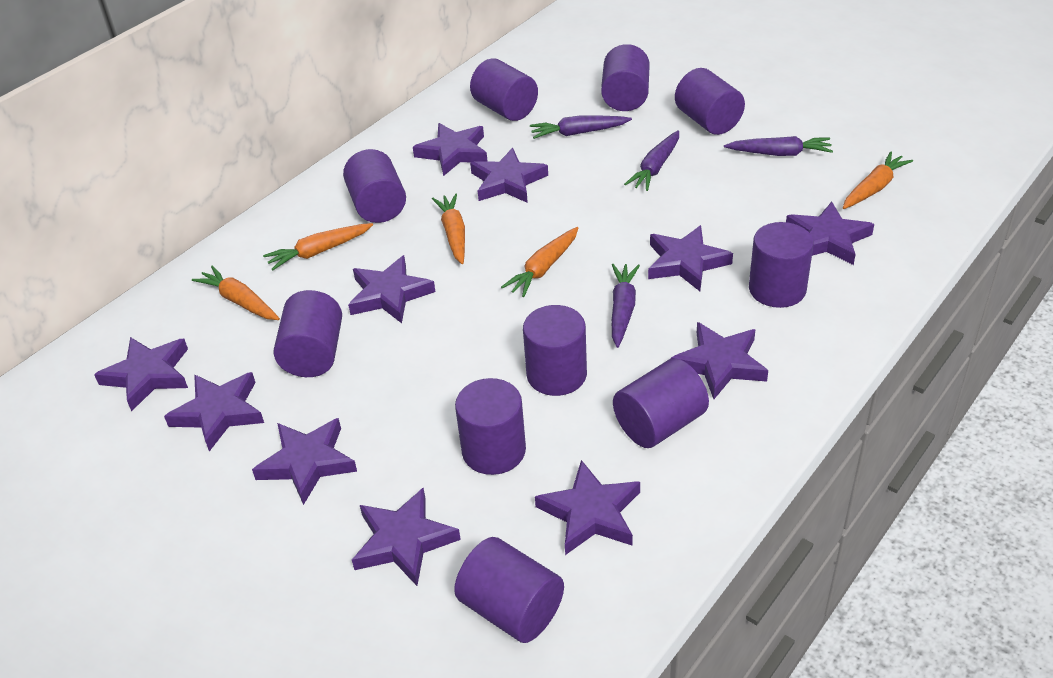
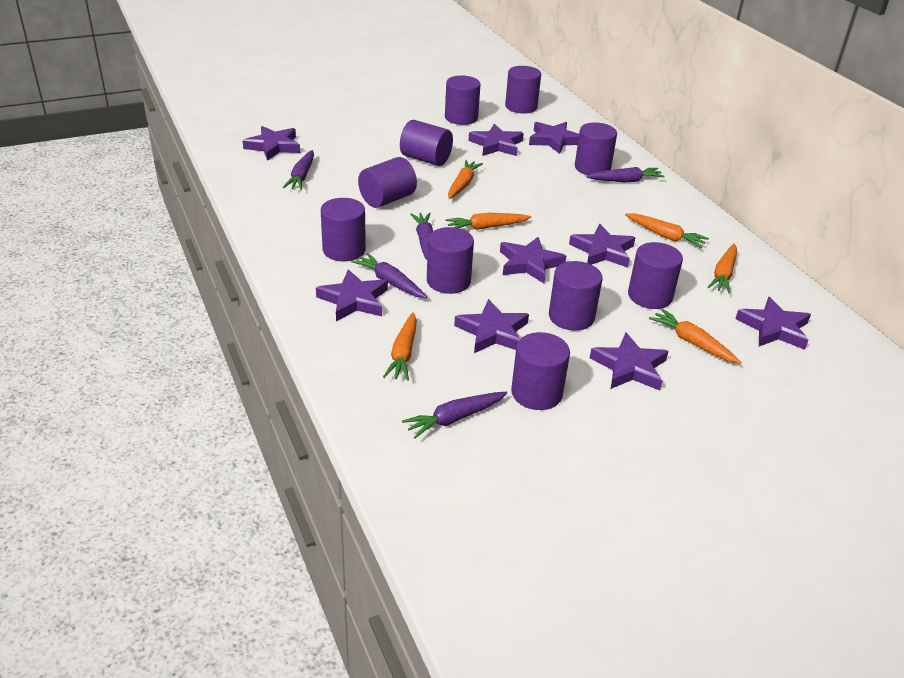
orange carrot: 5 -> 6
purple carrot: 4 -> 5
purple star: 11 -> 9

